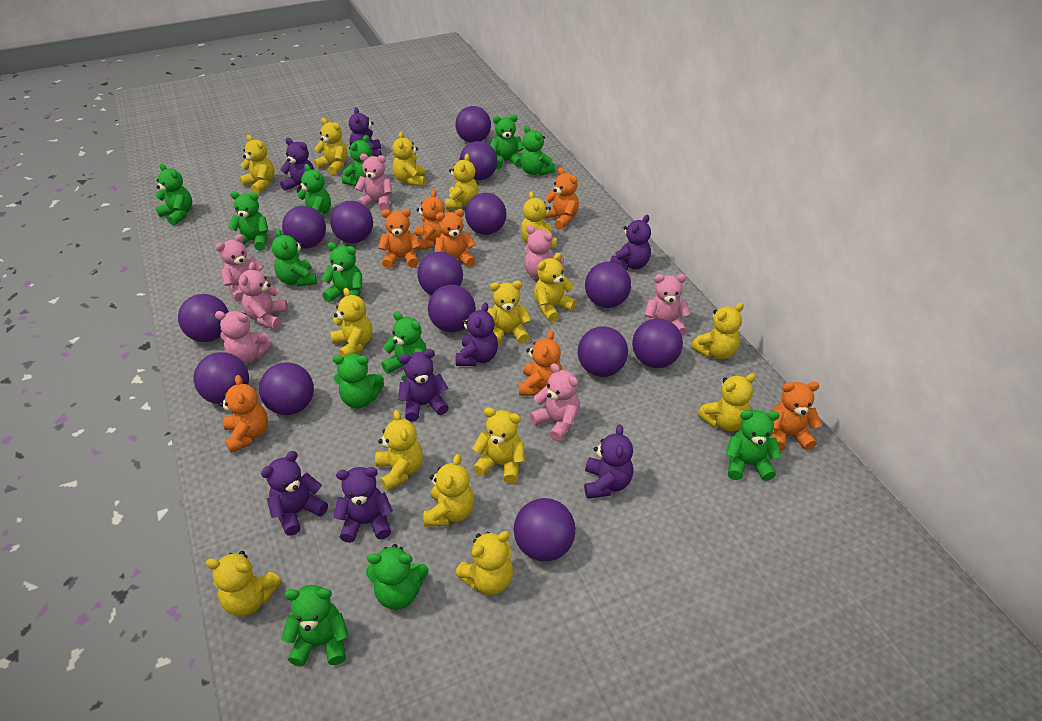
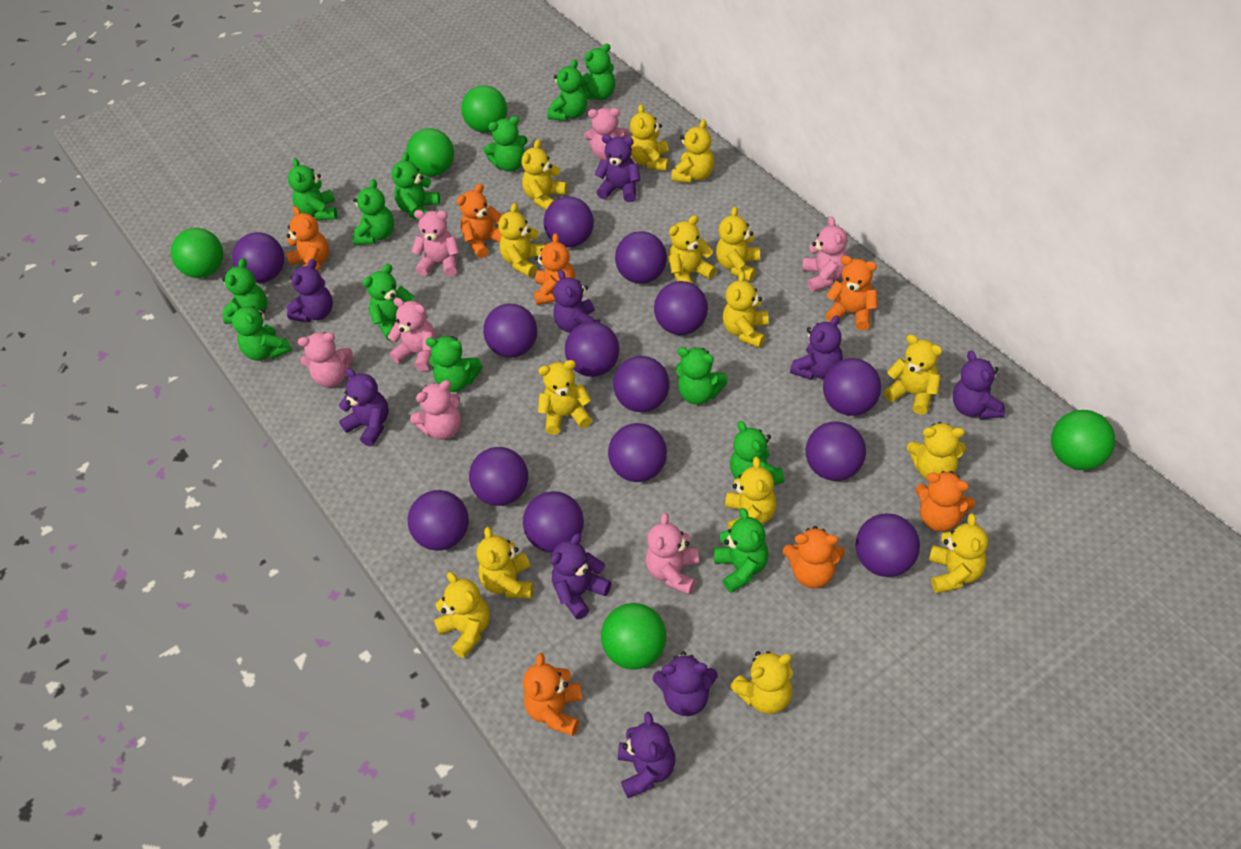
green ball: 0 -> 5
purple teddy bear: 8 -> 9

